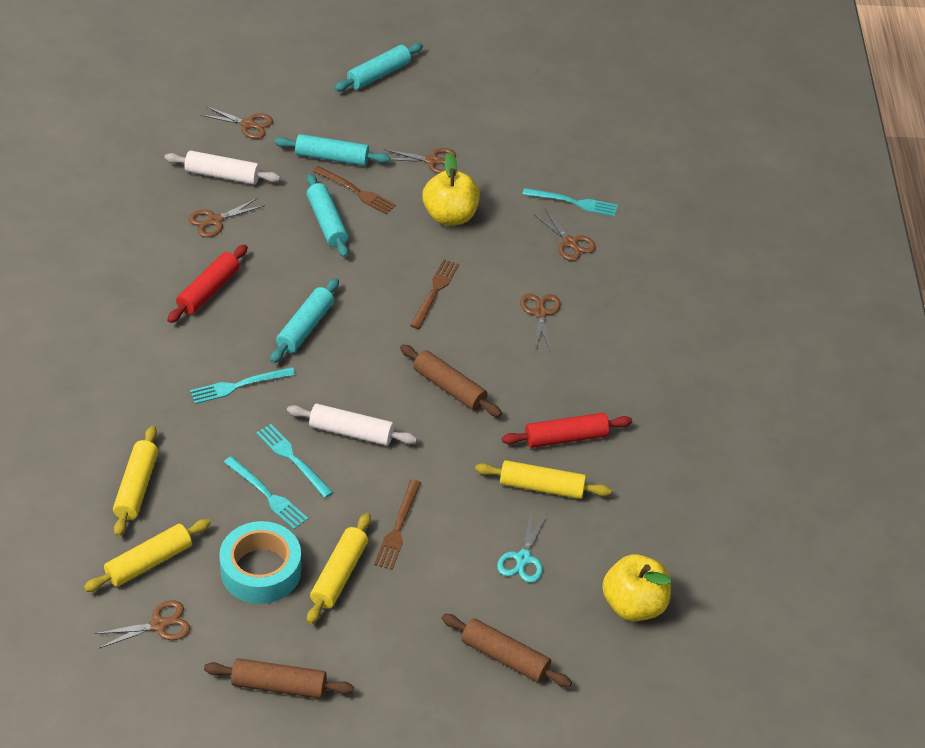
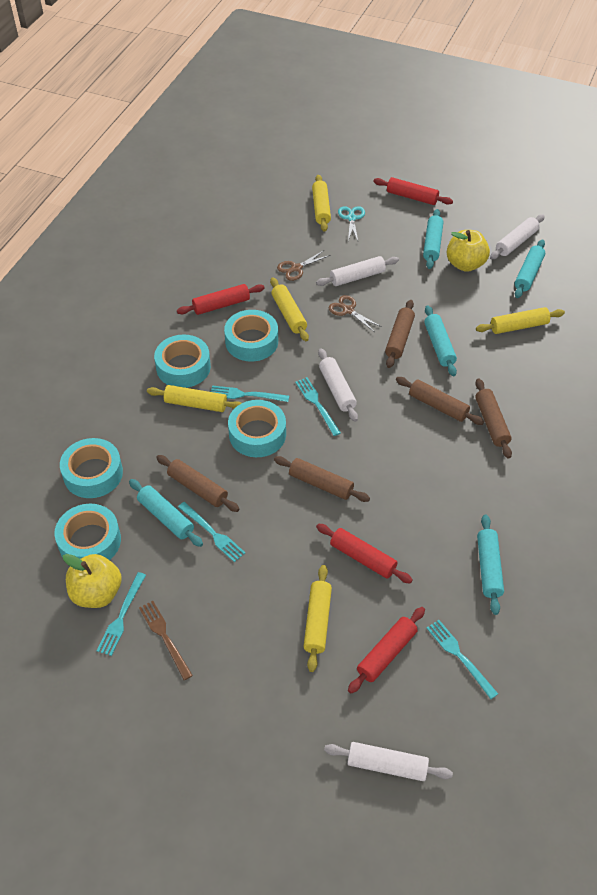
brown fork: 3 -> 1
brown rolling pin: 3 -> 5
brown scissors: 6 -> 2
red rolling pin: 2 -> 4
turquoise fork: 4 -> 5
turquoise rolling pin: 4 -> 5
turquoise tape: 1 -> 5
white rolling pin: 2 -> 4
yellow rolling pin: 4 -> 5

